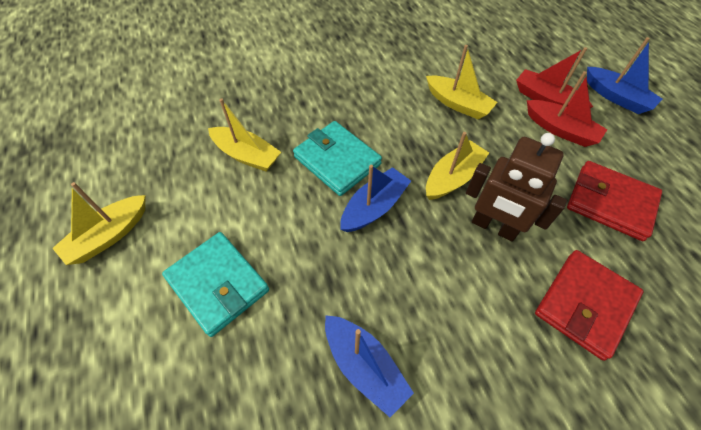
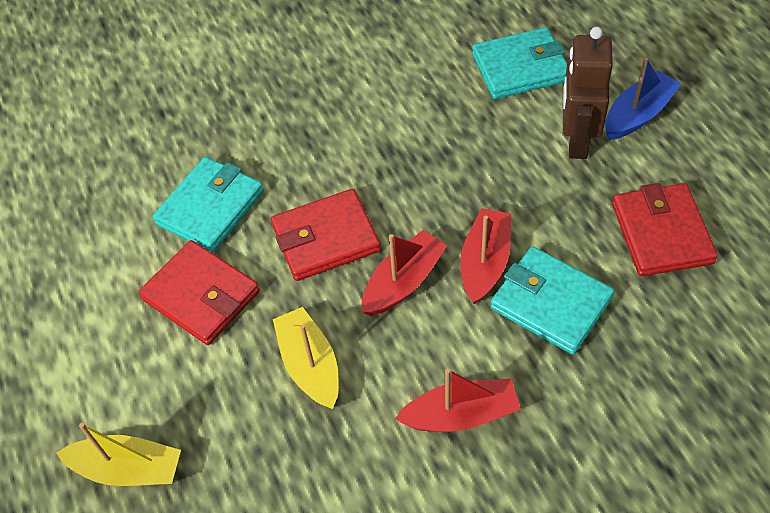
blue boat: 3 -> 1
red boat: 2 -> 3
red wallet: 2 -> 3
turquoise wallet: 2 -> 3
yellow boat: 4 -> 2

